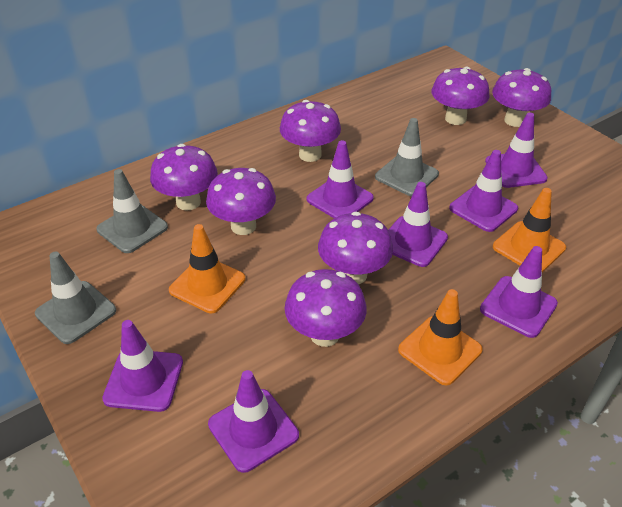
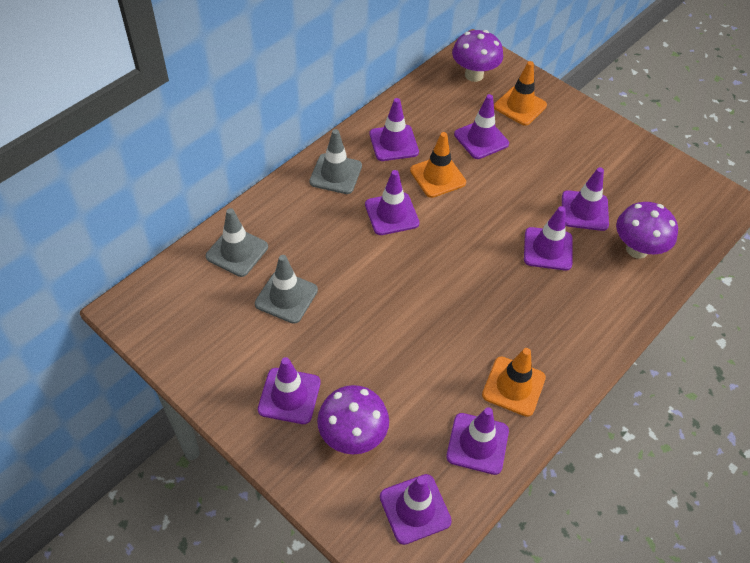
purple mushroom: 7 -> 3
purple traffic cone: 7 -> 8

